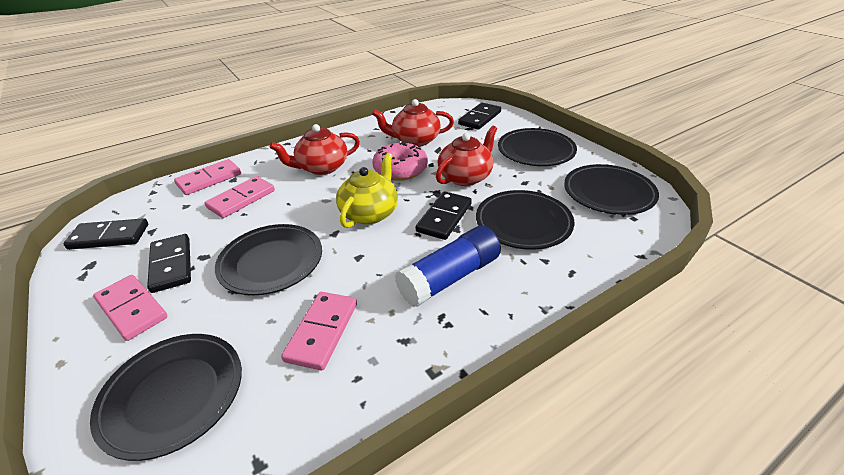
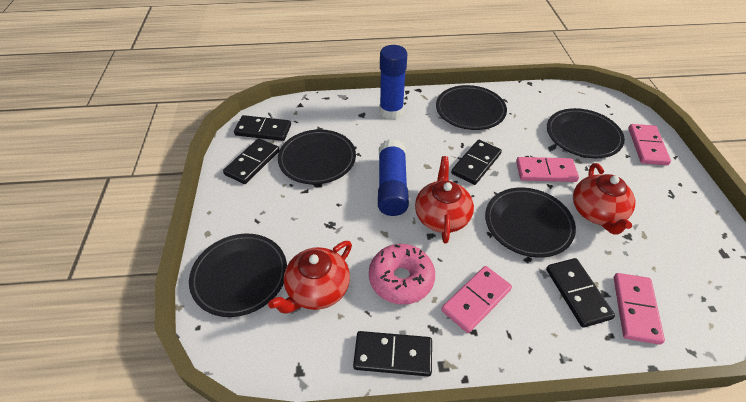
black domino: 4 -> 5
blue glue stick: 1 -> 2
yellow teapot: 1 -> 0

